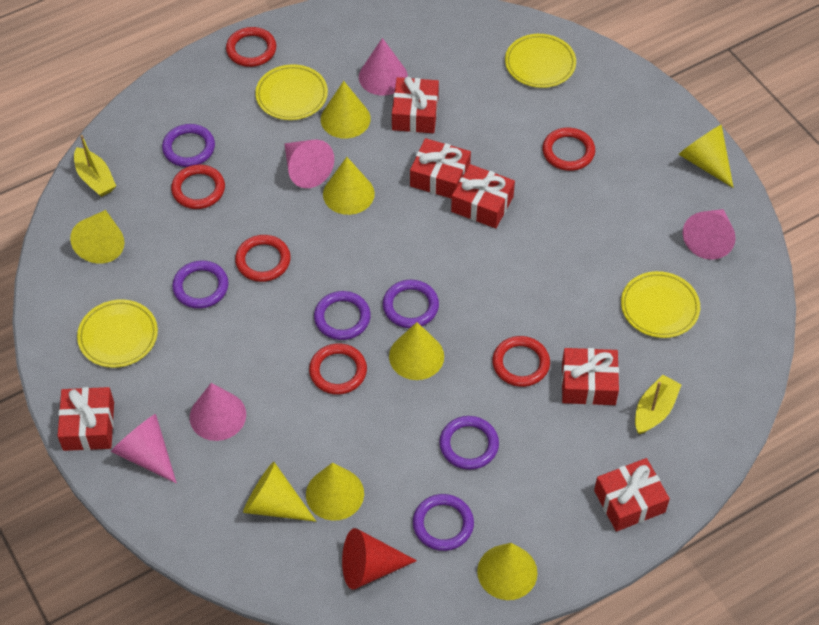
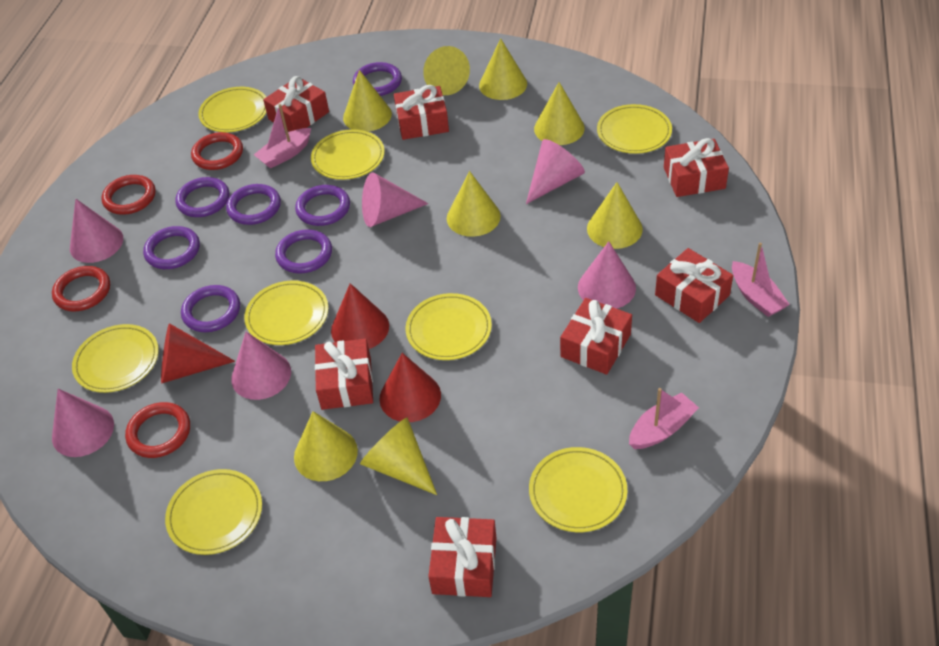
pink boat: 0 -> 3
pink cone: 5 -> 6
purple ring: 6 -> 7
red cone: 1 -> 3
red gift: 6 -> 7
red ring: 6 -> 4
yellow boat: 2 -> 0
yellow plate: 4 -> 8

